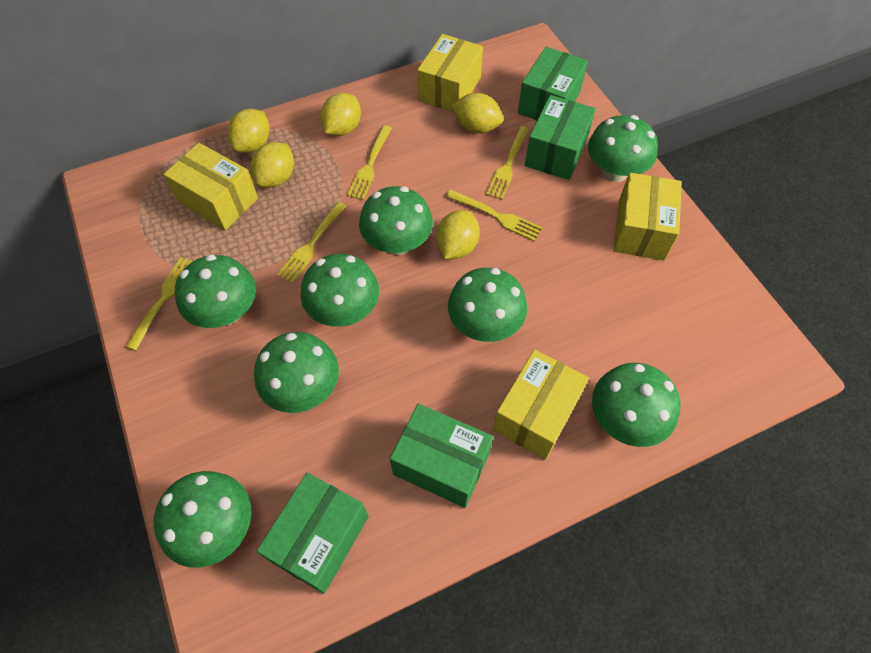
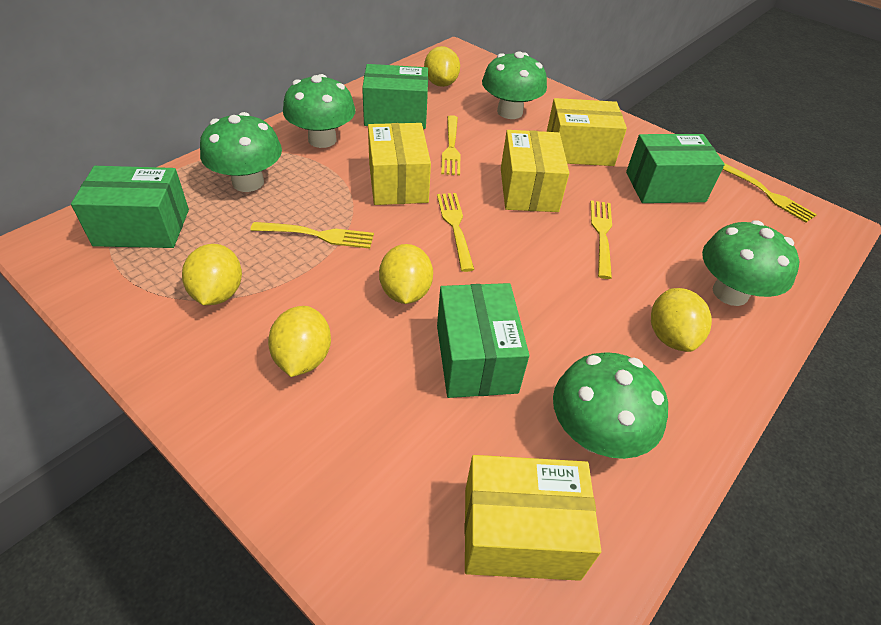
green mushroom: 8 -> 5

